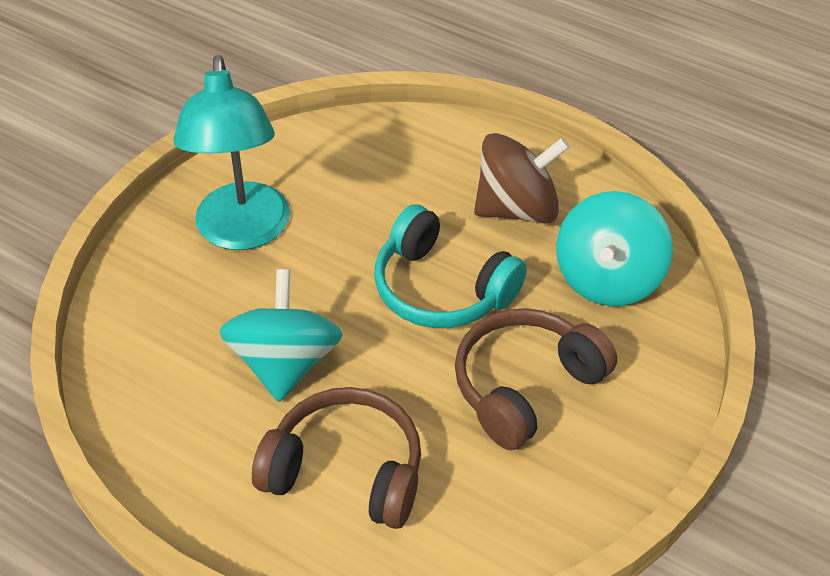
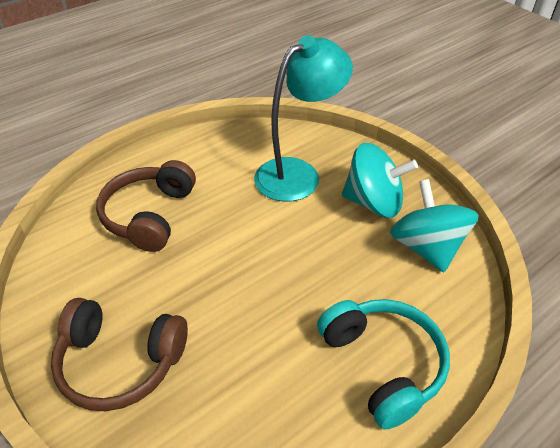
brown spinning top: 1 -> 0

